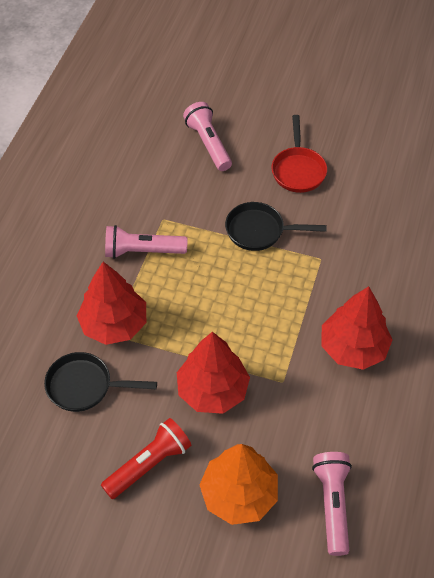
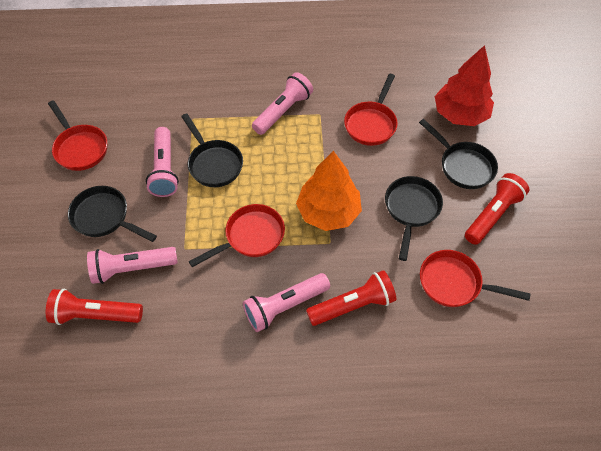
black pan: 2 -> 4
pink flashlight: 3 -> 4
red flashlight: 1 -> 3
red pan: 1 -> 4
red tree: 3 -> 1

